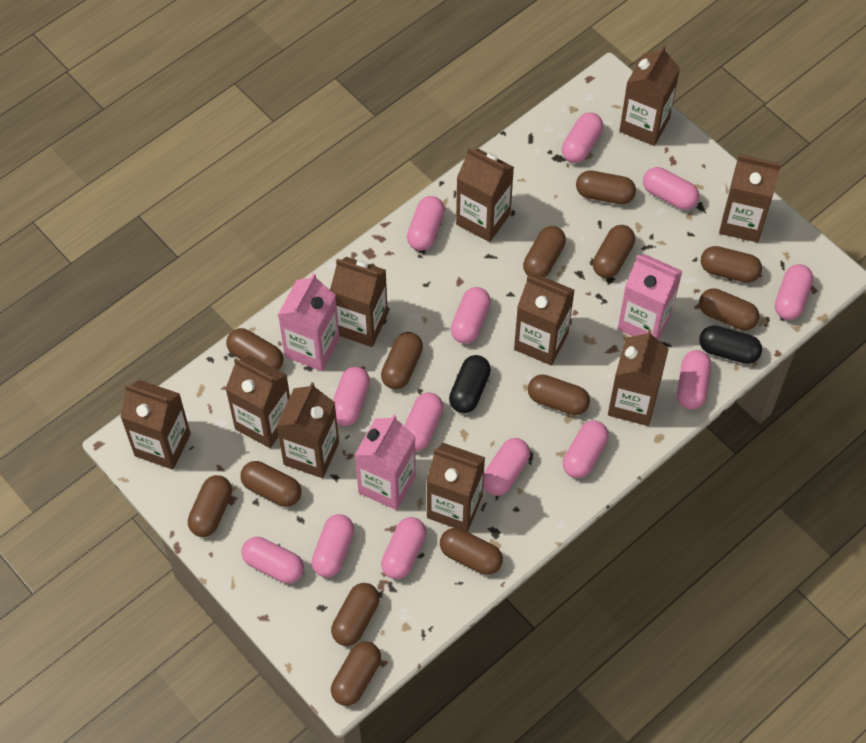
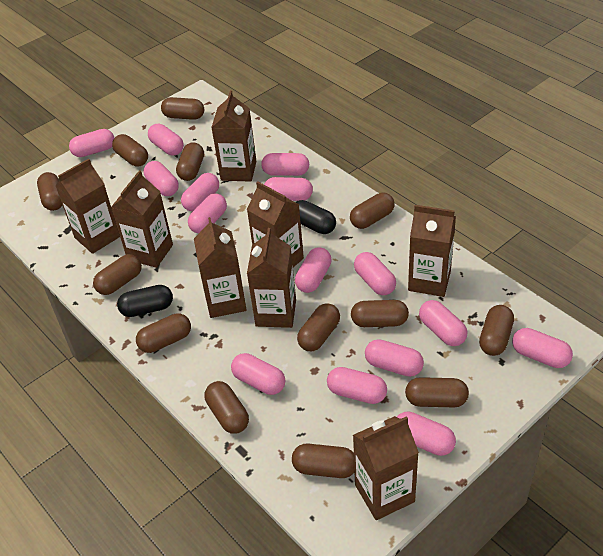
brown carton: 10 -> 8
pink capsule: 13 -> 15
pink carton: 3 -> 0

